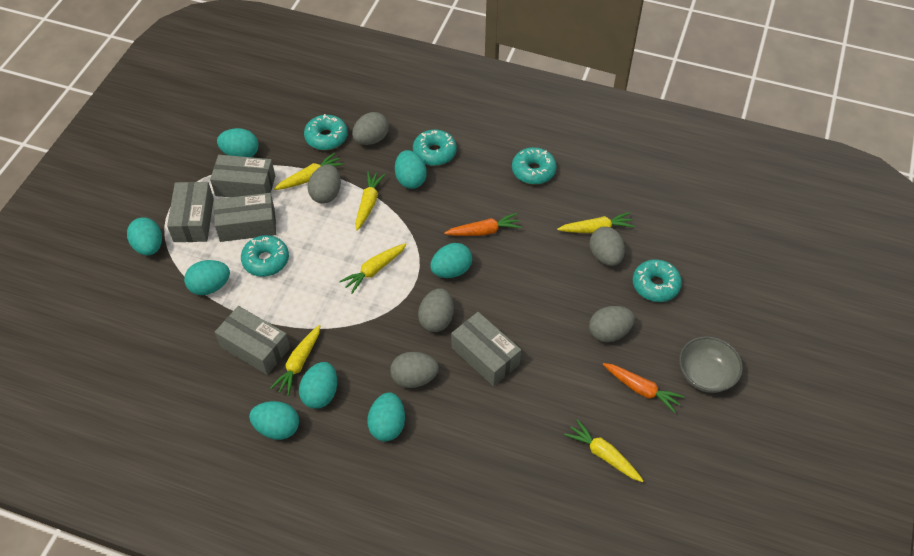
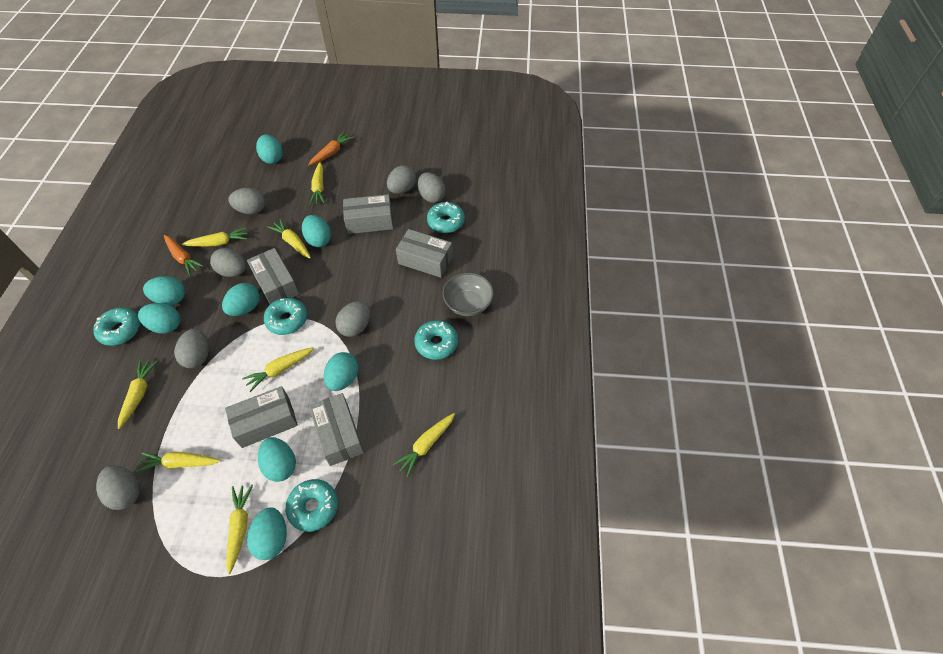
grey egg: 6 -> 7
yellow carrot: 6 -> 8

